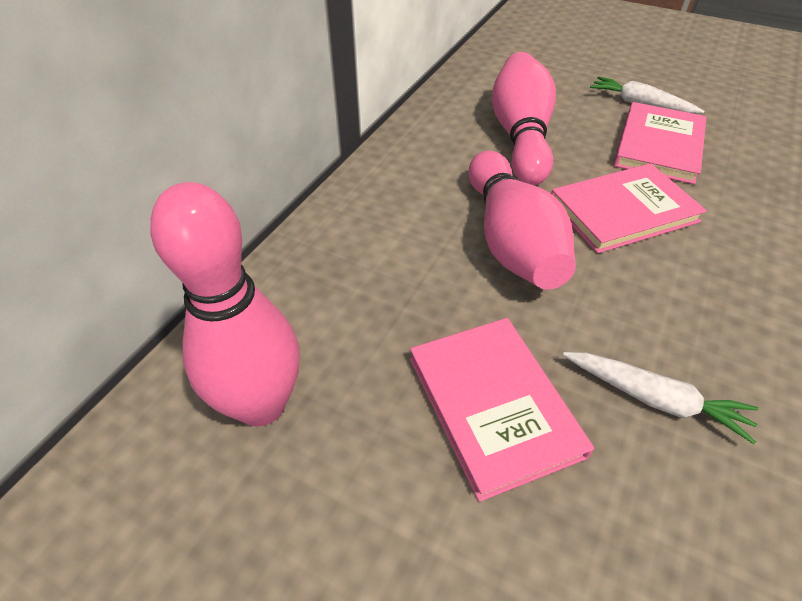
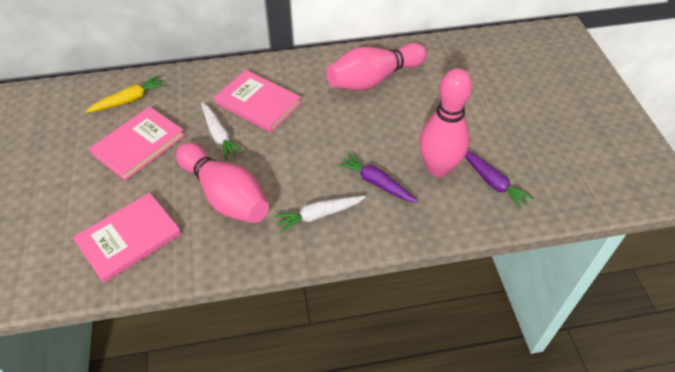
purple carrot: 0 -> 2
yellow carrot: 0 -> 1

